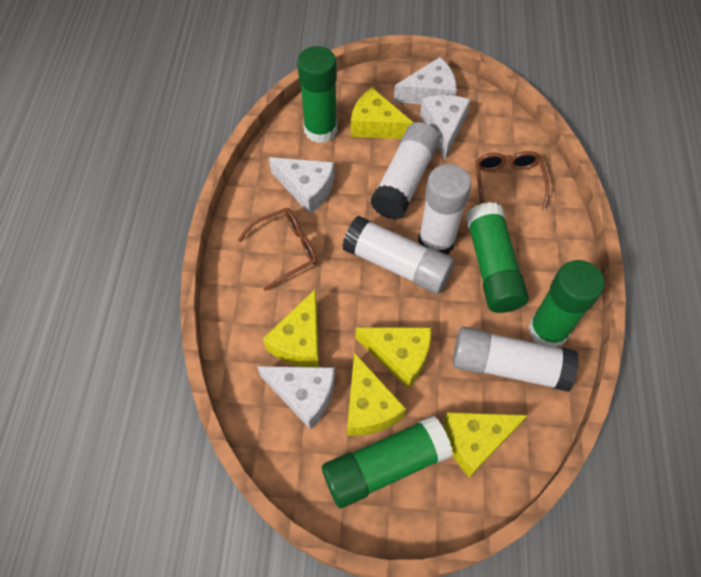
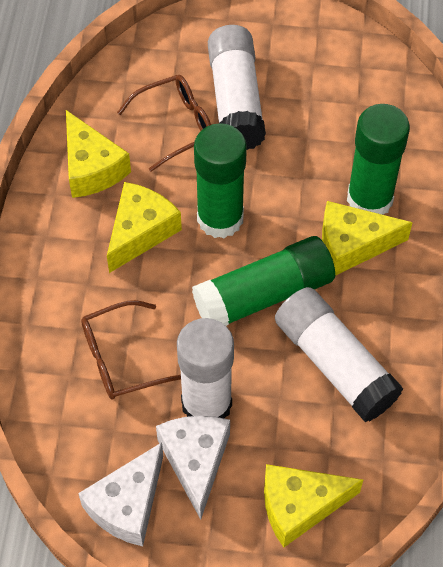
green glue stick: 4 -> 3
white cheese: 4 -> 2
white glue stick: 4 -> 3
yellow cheese: 5 -> 4

